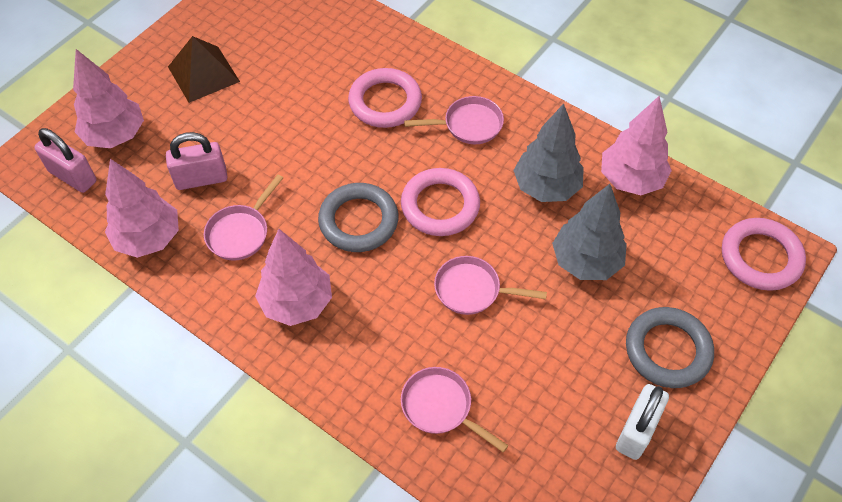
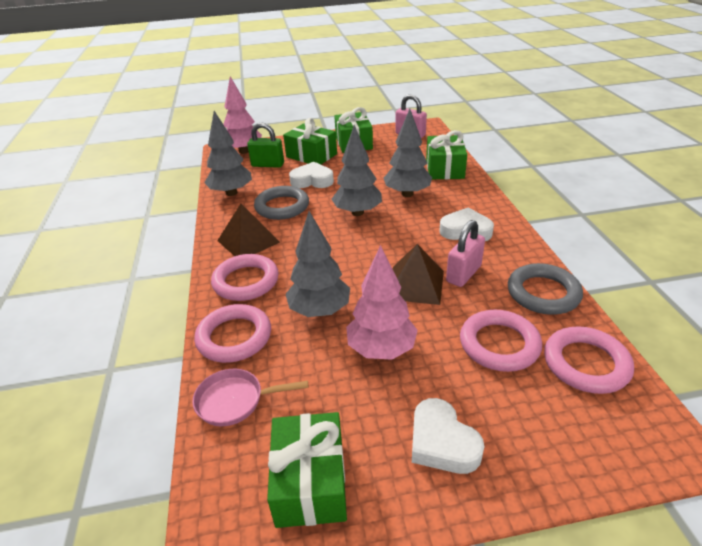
brown pyramid: 1 -> 2
green gift: 0 -> 4
green padlock: 0 -> 1
grey tree: 2 -> 4
pink pan: 4 -> 1
pink ring: 3 -> 4
pink tree: 4 -> 2
white heart: 0 -> 3
white padlock: 1 -> 0

